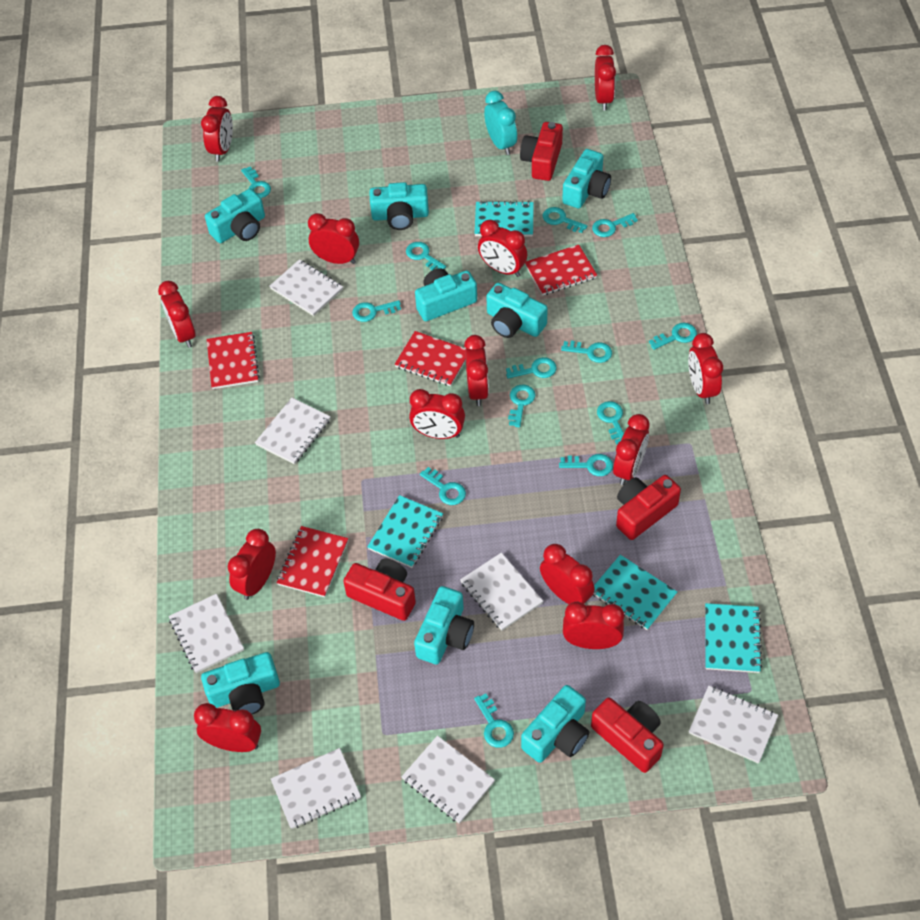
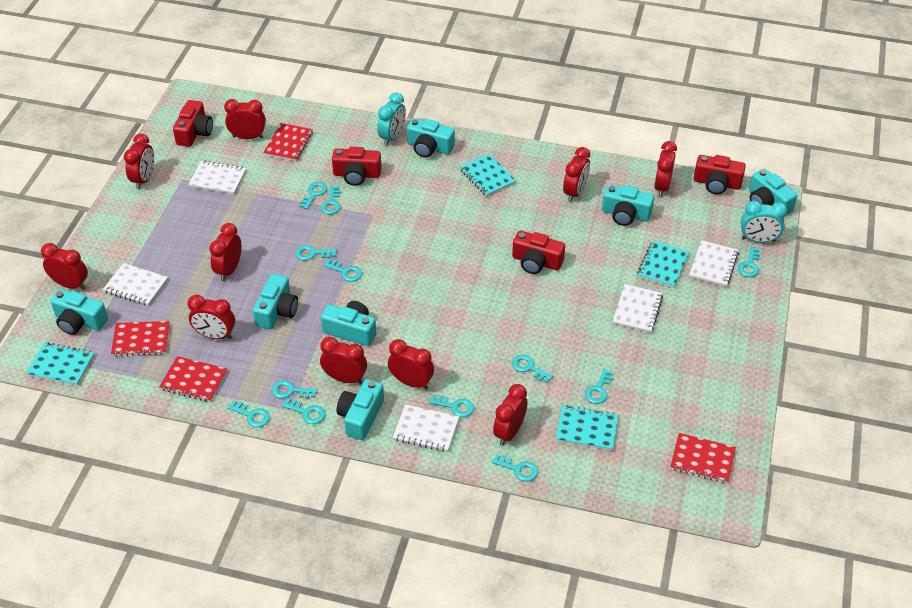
red clock: 13 -> 10
turquoise camera: 8 -> 7
turquoise clock: 1 -> 2
turquoise key: 13 -> 12
white notebook: 7 -> 5

